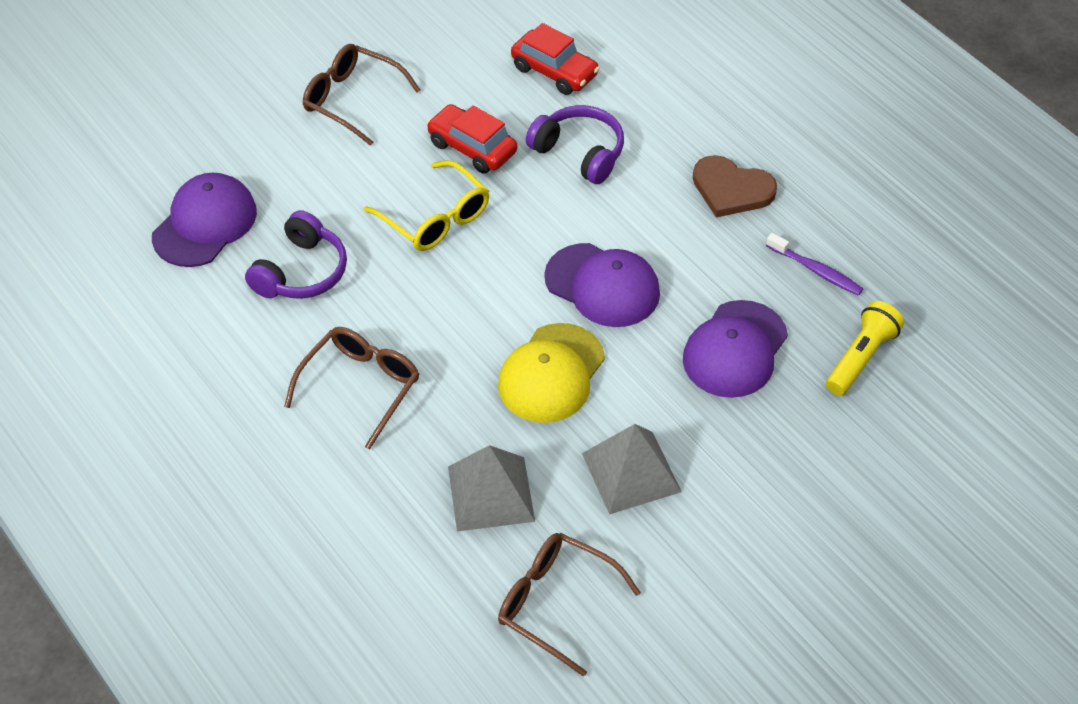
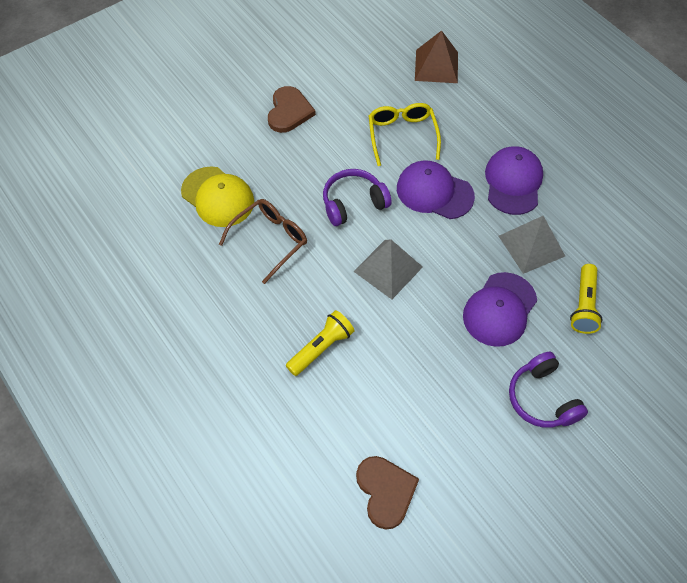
brown glasses: 3 -> 1
brown heart: 1 -> 2
brown pyramid: 0 -> 1
purple toothbrush: 1 -> 0
red car: 2 -> 0
yellow flashlight: 1 -> 2

